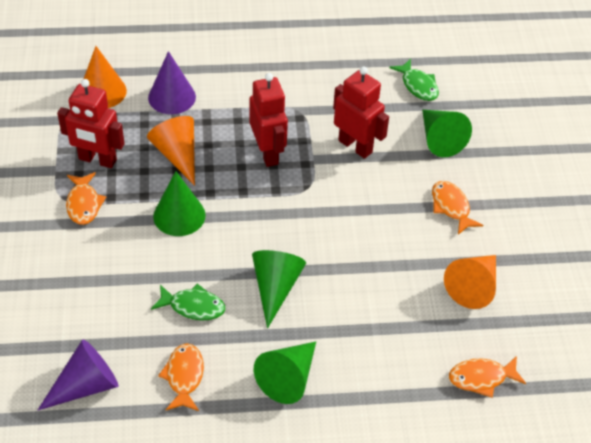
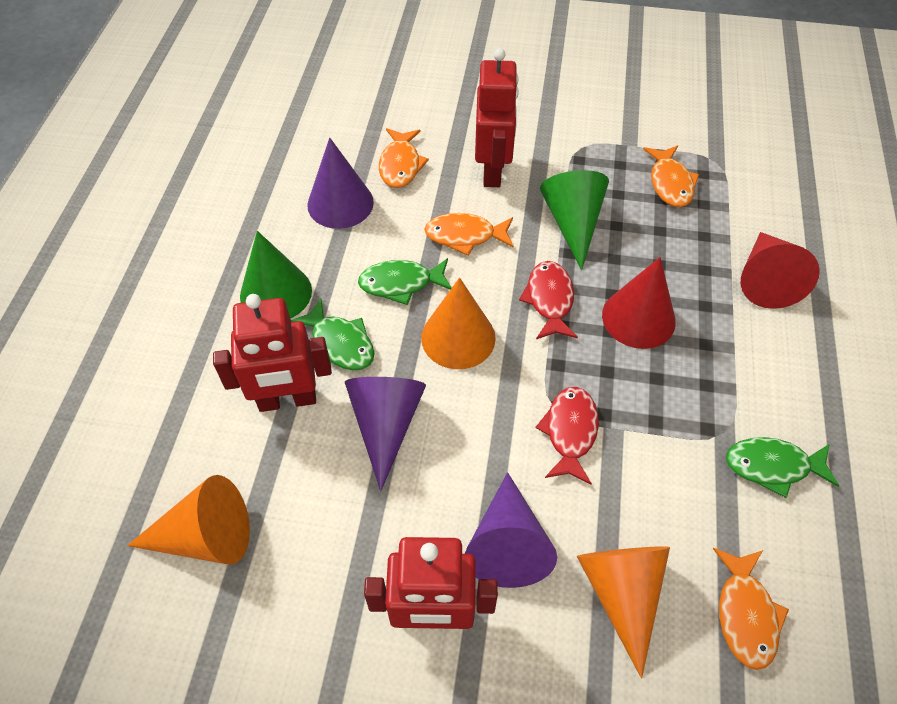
green cone: 4 -> 2
green fish: 2 -> 3
purple cone: 2 -> 3
red cone: 0 -> 2
red fish: 0 -> 2

